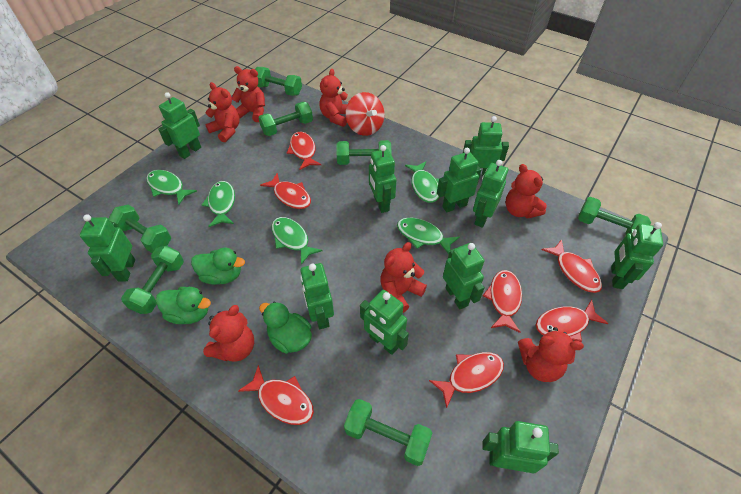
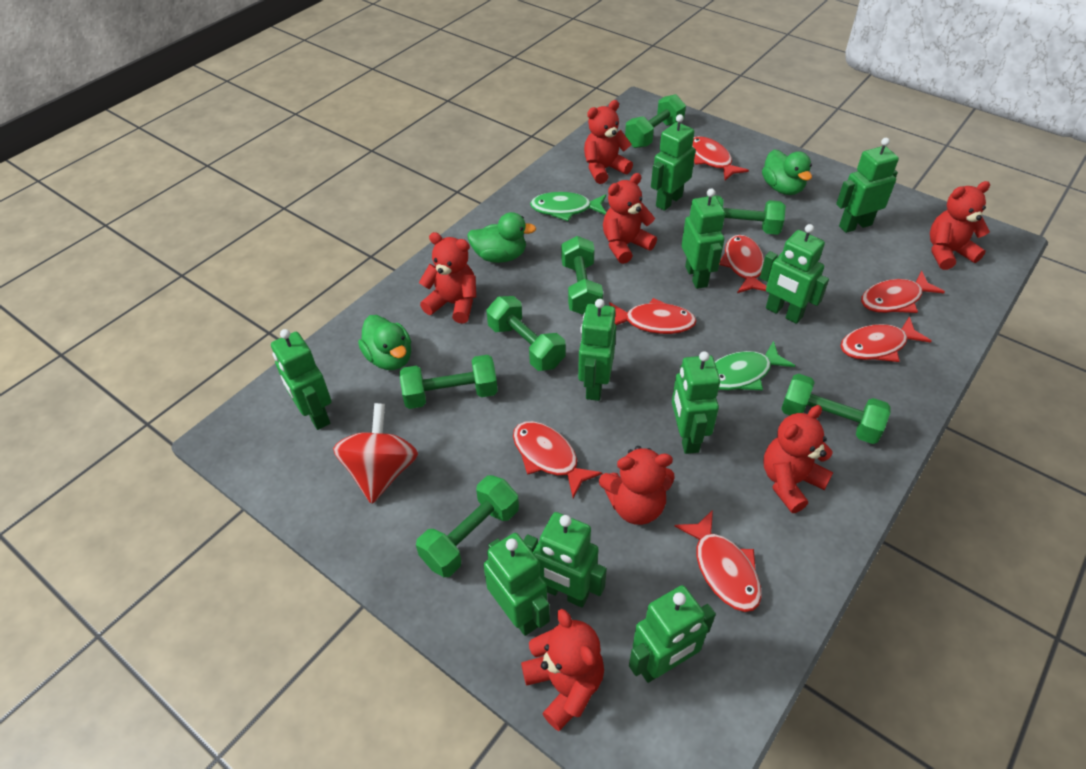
green fish: 5 -> 2
green robot: 11 -> 10

